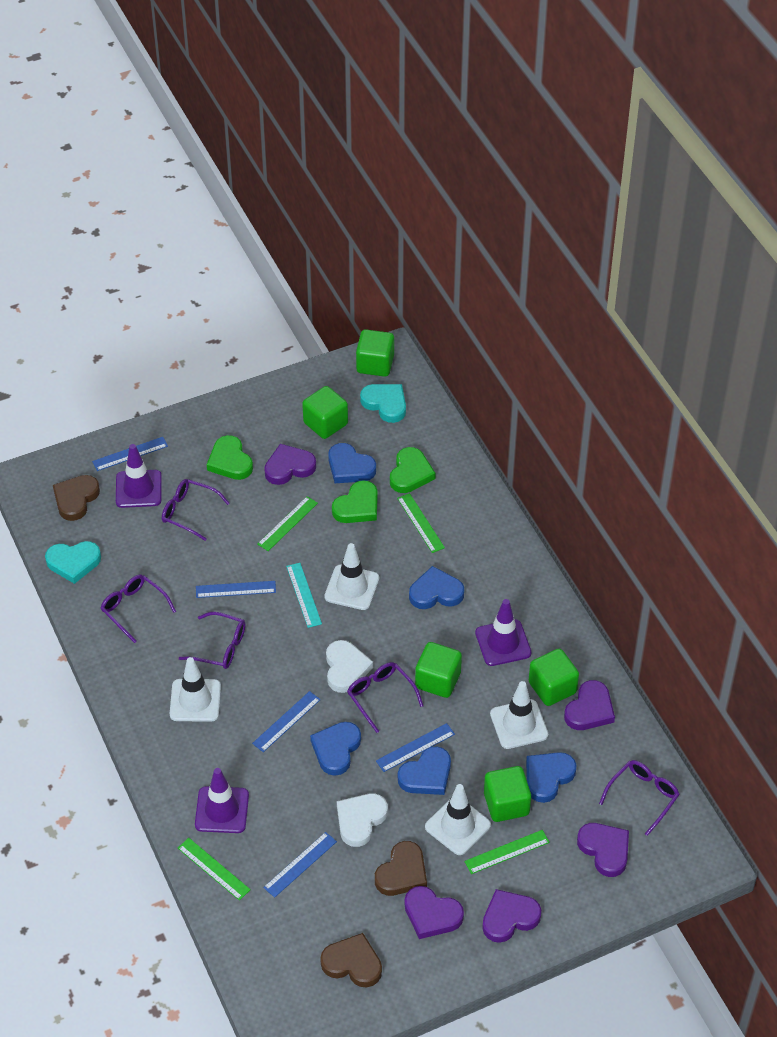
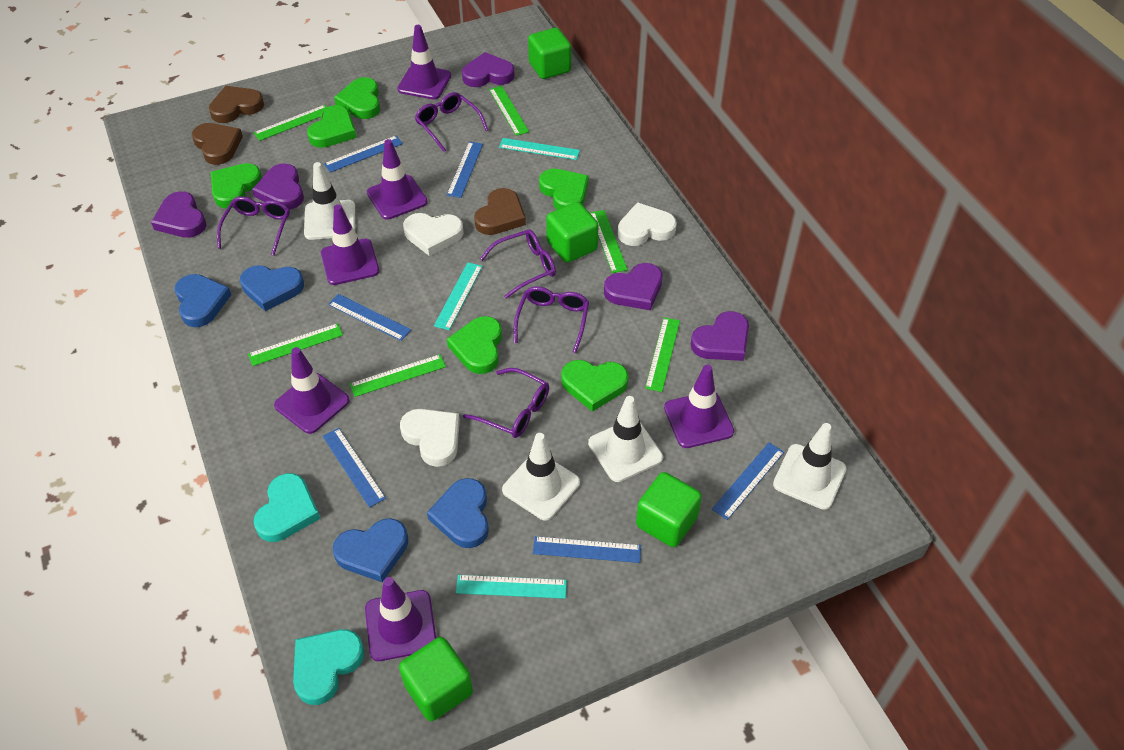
blue heart: 5 -> 4
blue ruler: 5 -> 6
green cube: 5 -> 4
green heart: 3 -> 6
green ruler: 4 -> 6
purple traffic cone: 3 -> 6
turquoise ruler: 1 -> 3
white heart: 2 -> 3

